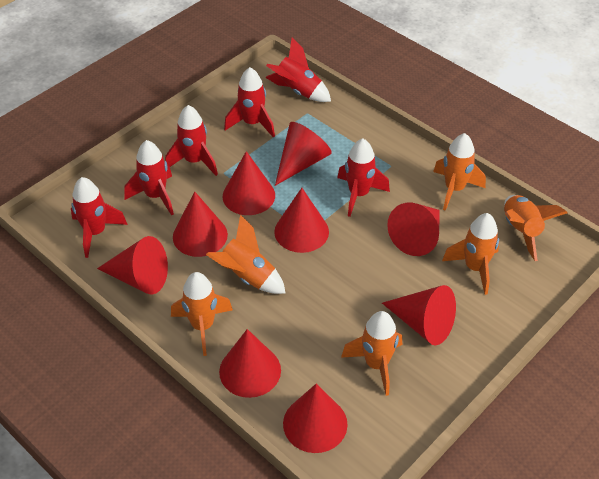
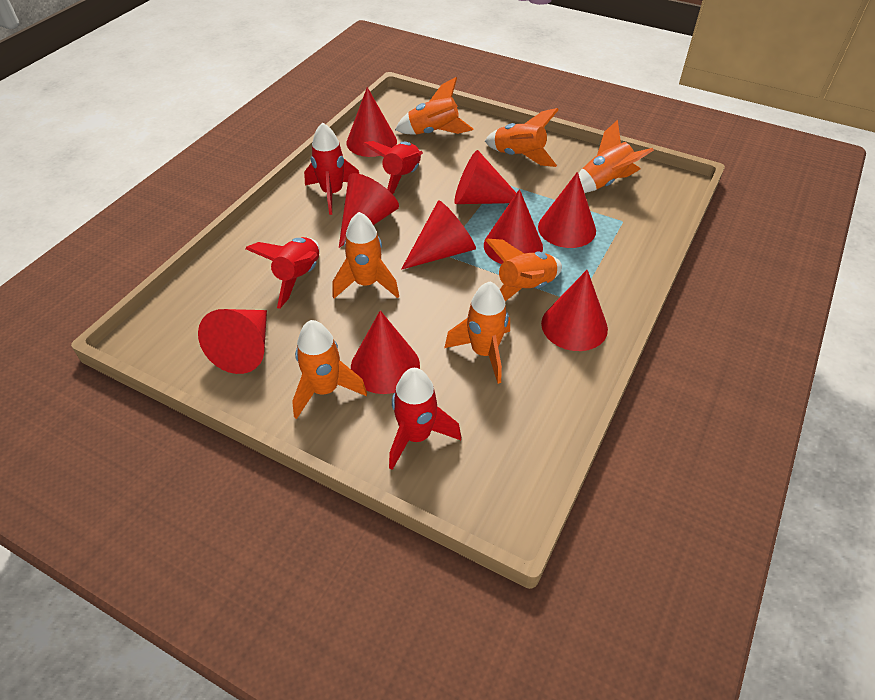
orange rocket: 6 -> 7
red rocket: 6 -> 4

